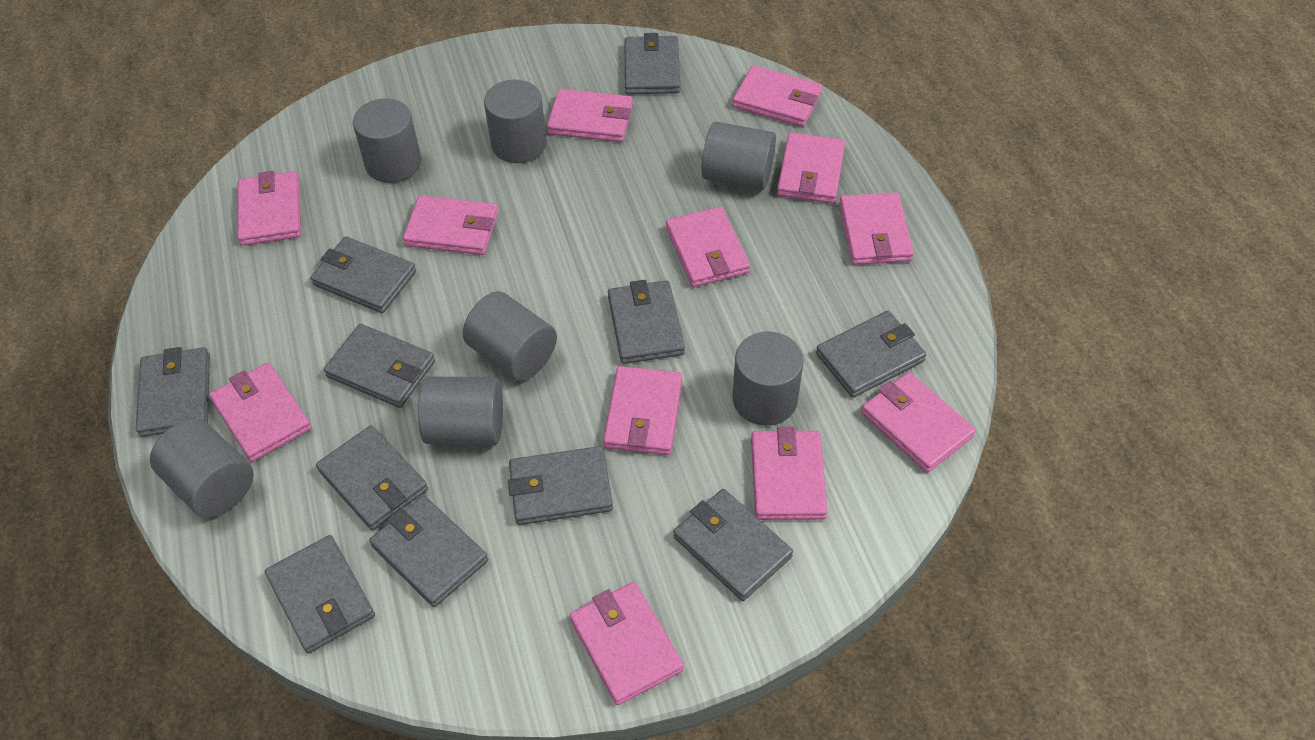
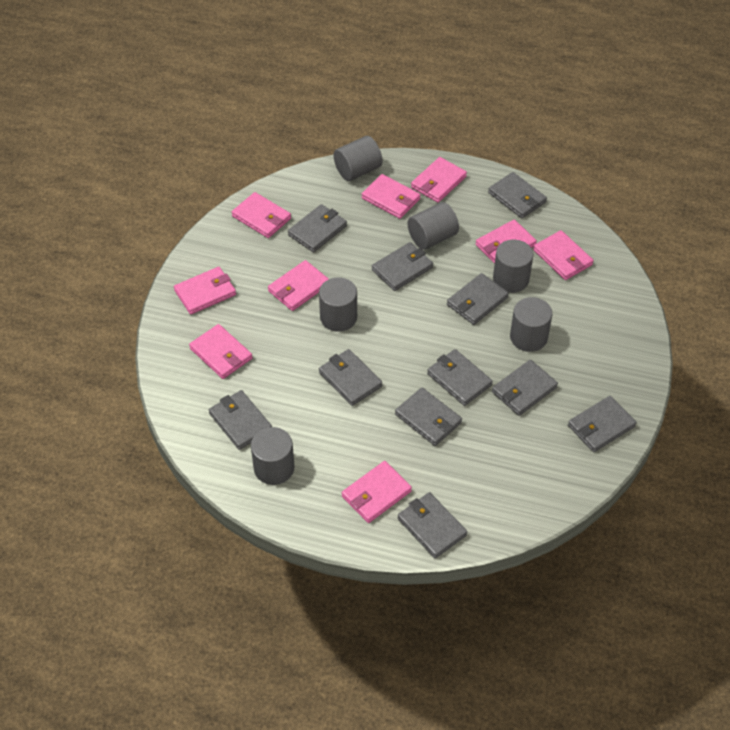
grey cylinder: 7 -> 6
pink wallet: 12 -> 9

